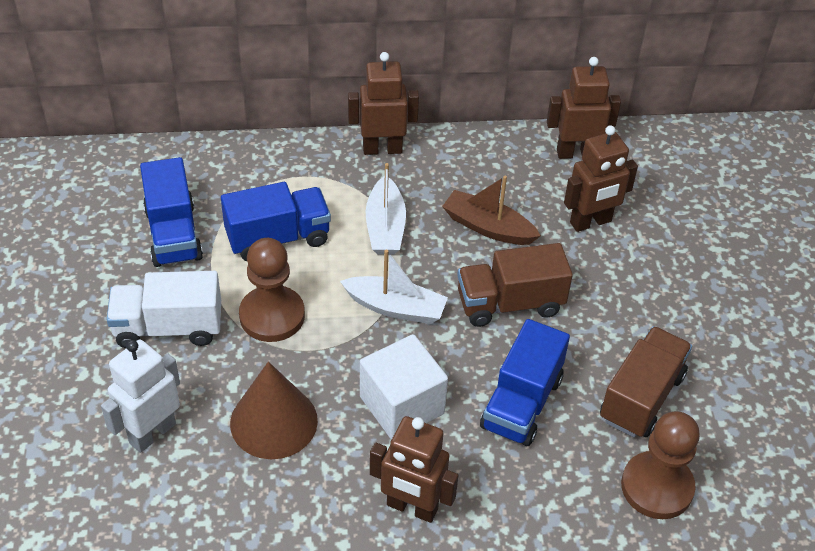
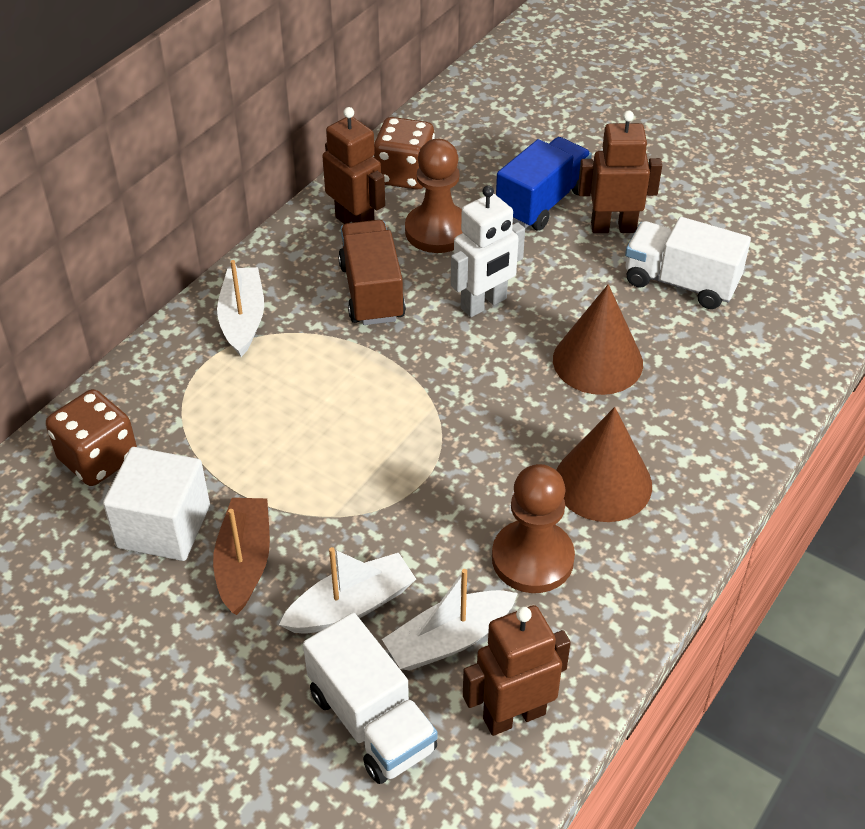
blue truck: 3 -> 1
brown cone: 1 -> 2
brown dice: 0 -> 2
brown robot: 4 -> 3
brown truck: 2 -> 1
white boat: 2 -> 3
white truck: 1 -> 2

